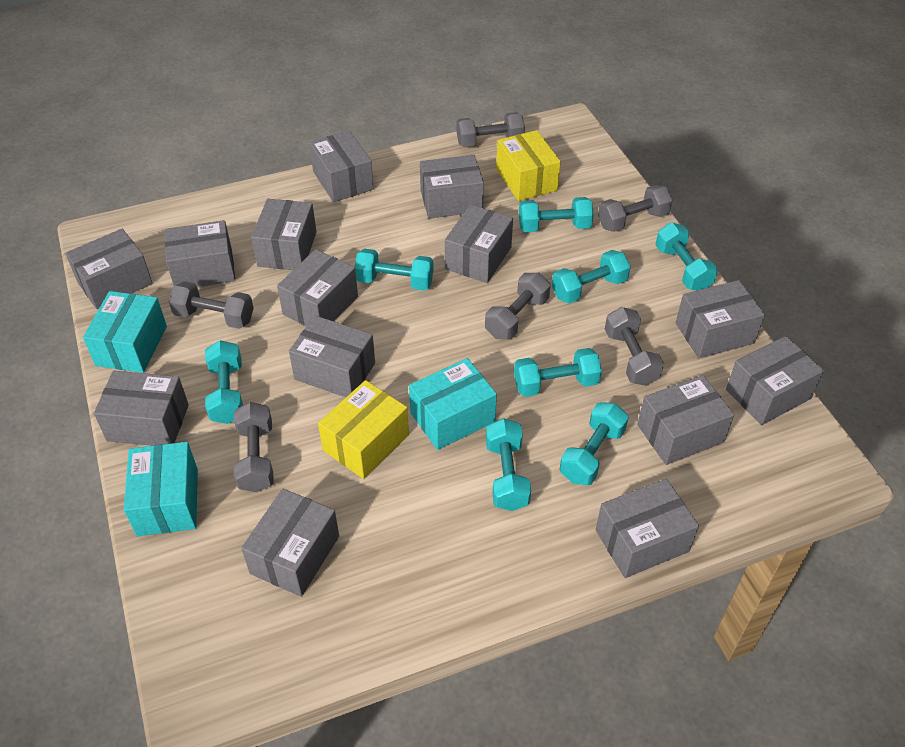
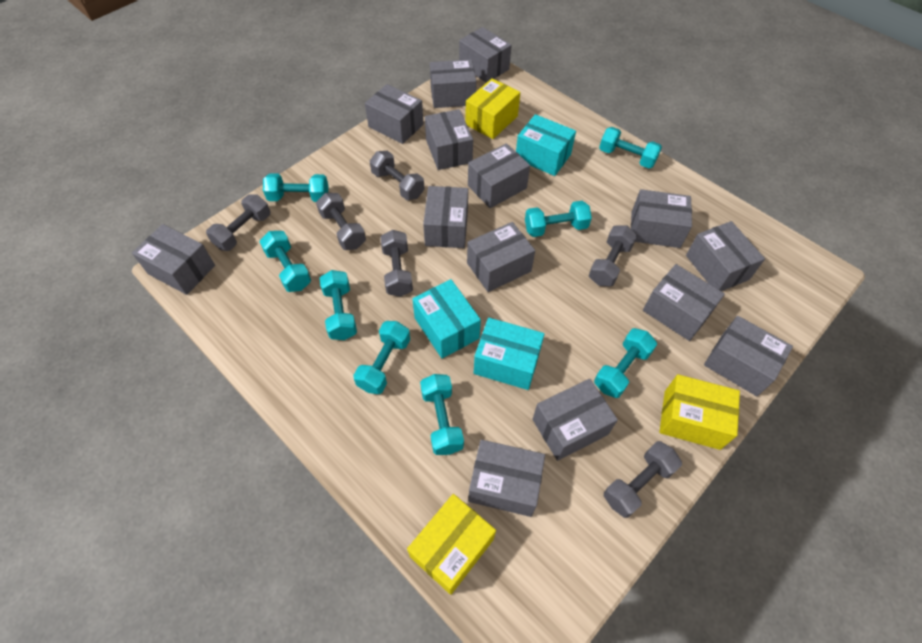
yellow box: 2 -> 3

